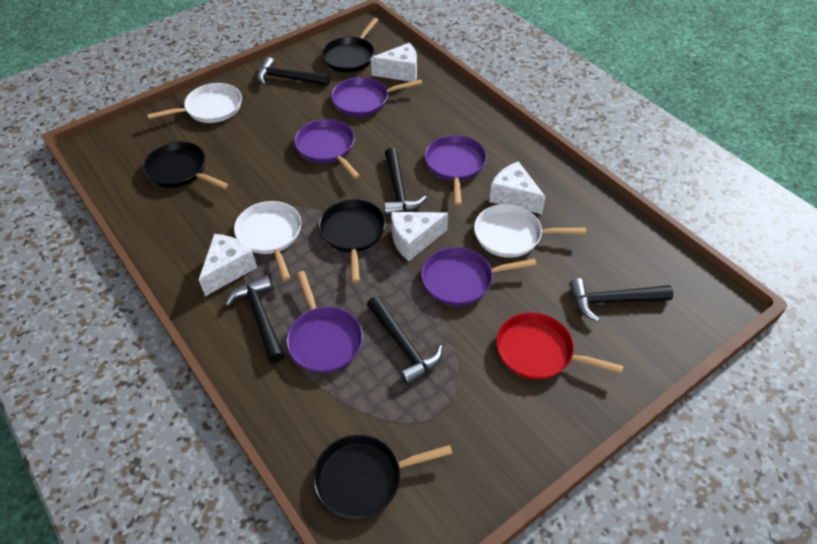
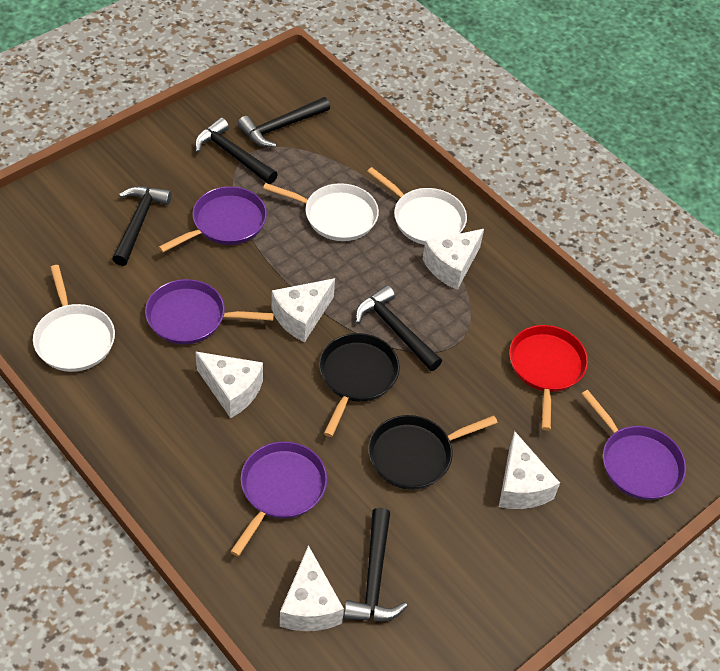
black pan: 4 -> 2
purple pan: 5 -> 4
white cheese: 4 -> 5

